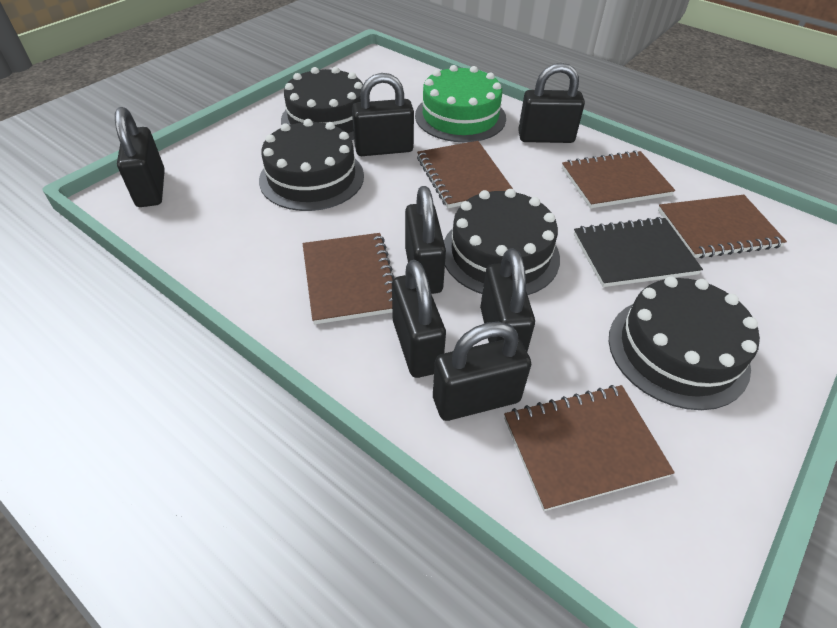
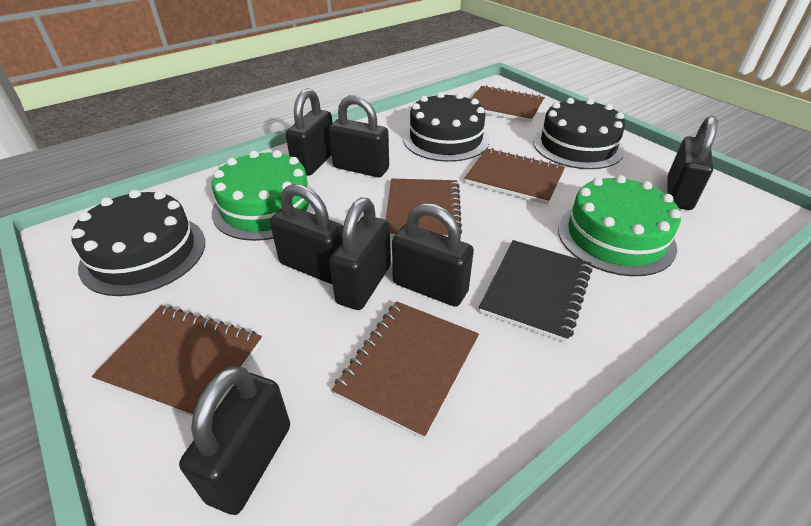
black cake: 4 -> 3
green cake: 1 -> 2

